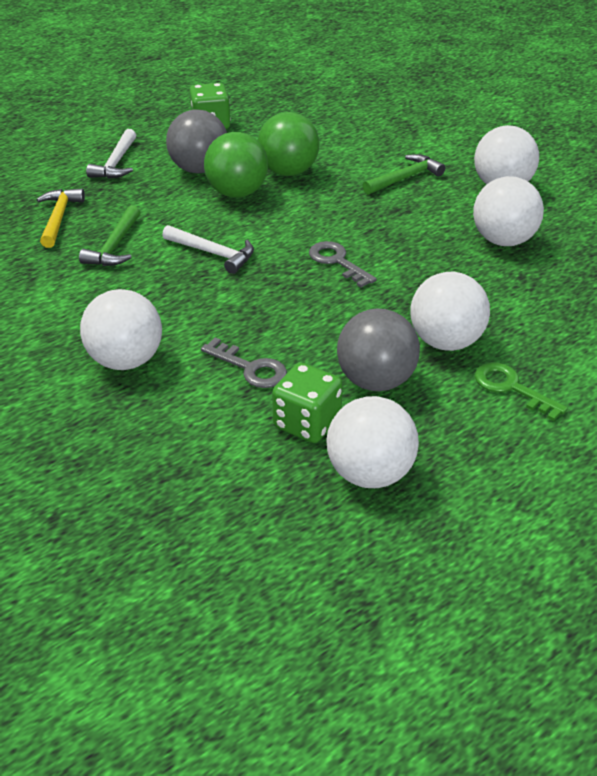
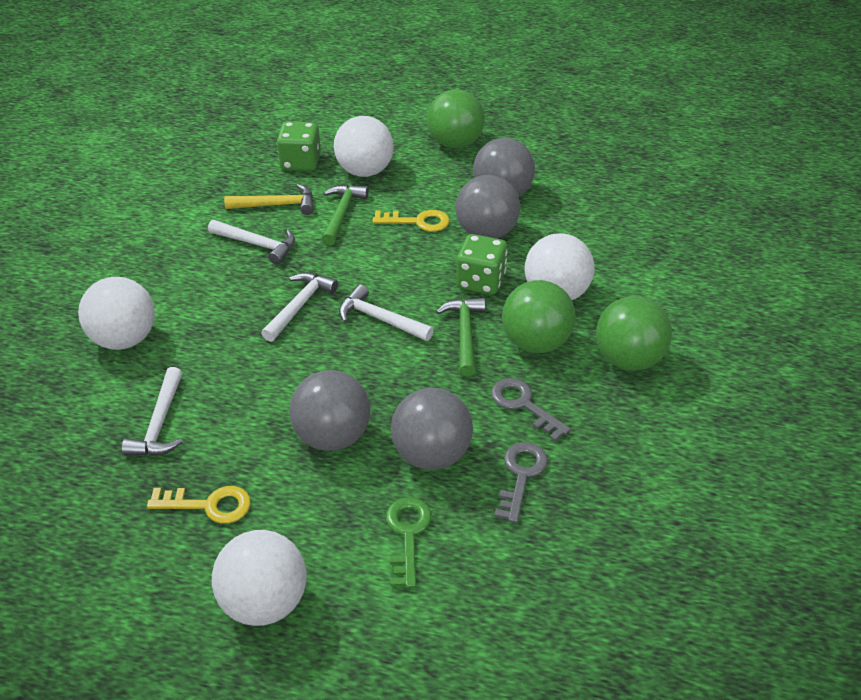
green ball: 2 -> 3
grey ball: 2 -> 4
white ball: 5 -> 4
white hammer: 2 -> 4
yellow key: 0 -> 2

